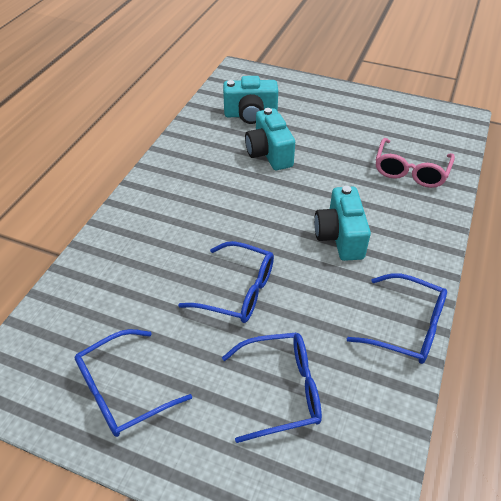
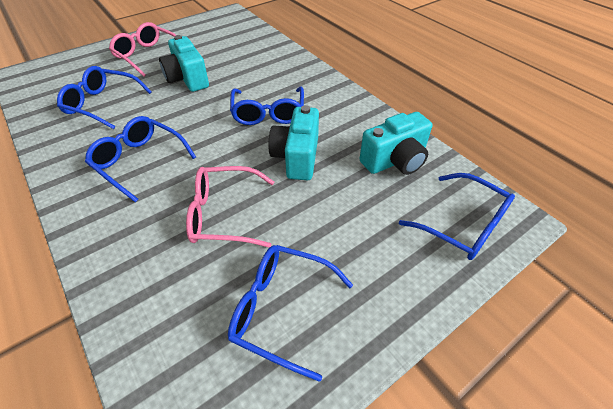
blue glasses: 4 -> 5
pink glasses: 1 -> 2

